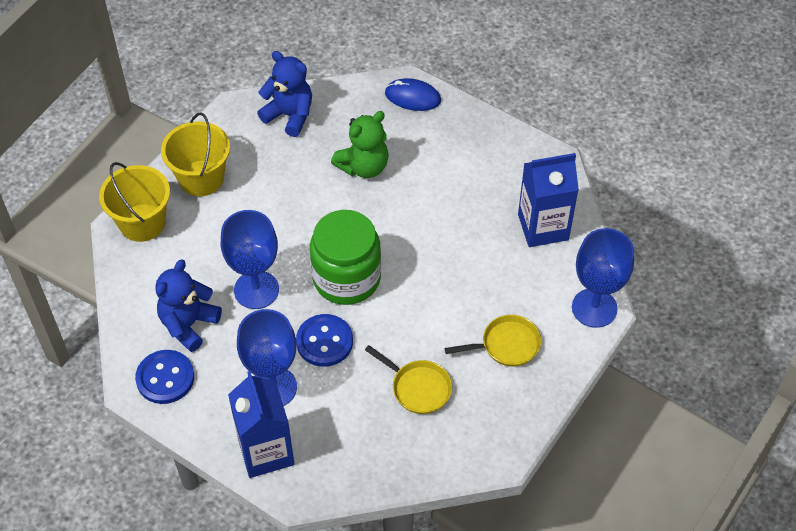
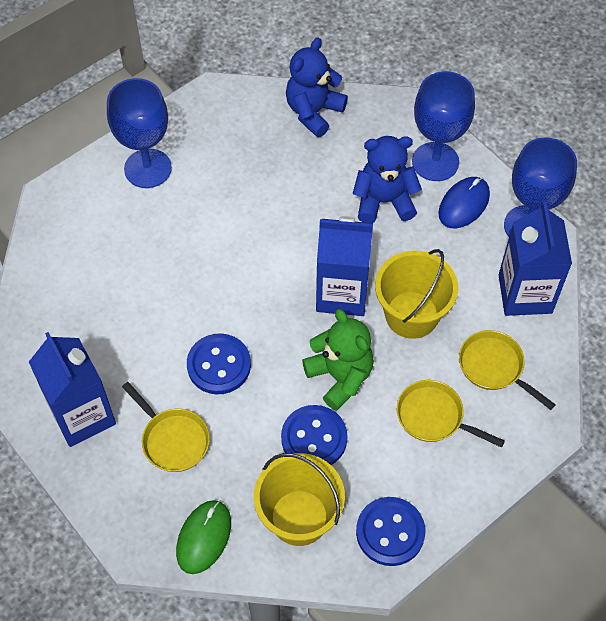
blue button: 2 -> 3
blue carton: 2 -> 3
green jar: 1 -> 0
green mouse: 0 -> 1
yellow pan: 2 -> 3

